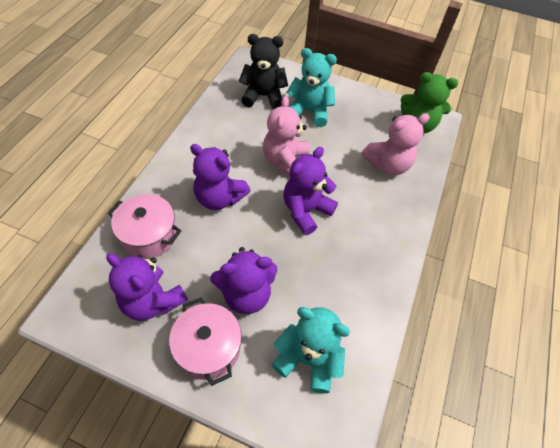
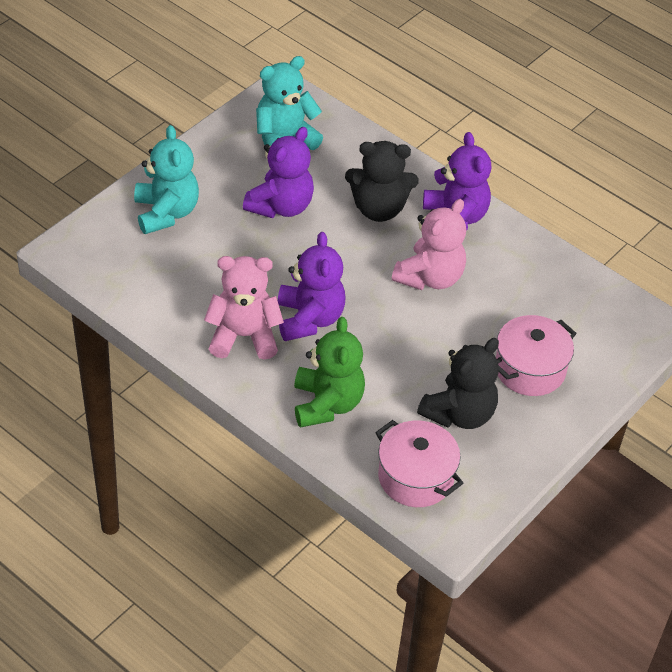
black teddy bear: 1 -> 2
purple teddy bear: 4 -> 3

